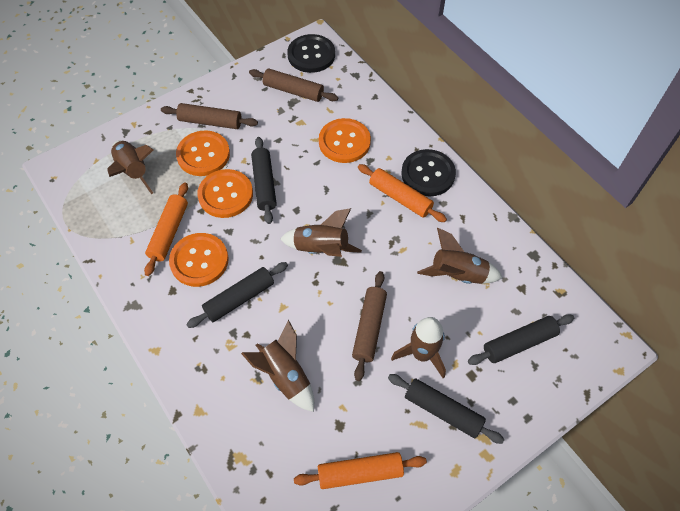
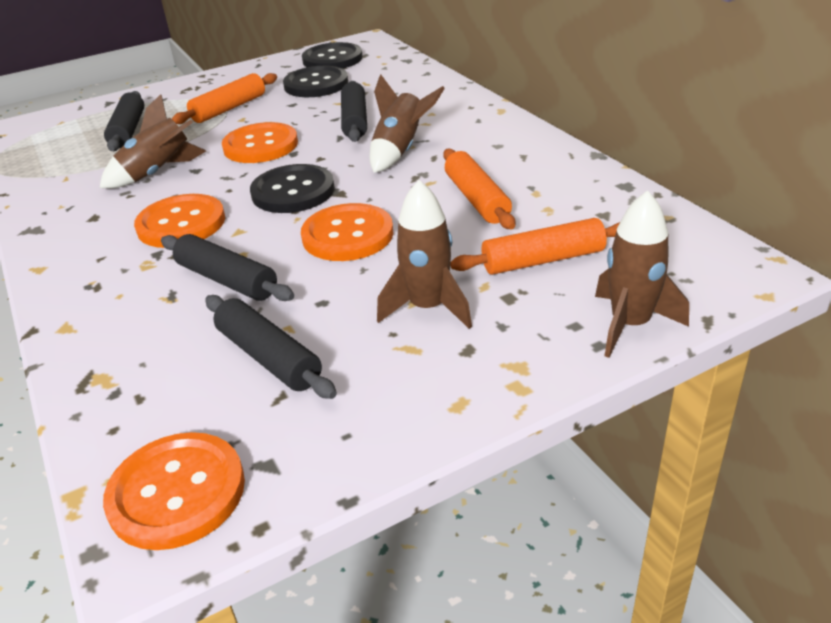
black button: 2 -> 3
brown rocket: 5 -> 4
brown rolling pin: 3 -> 0

